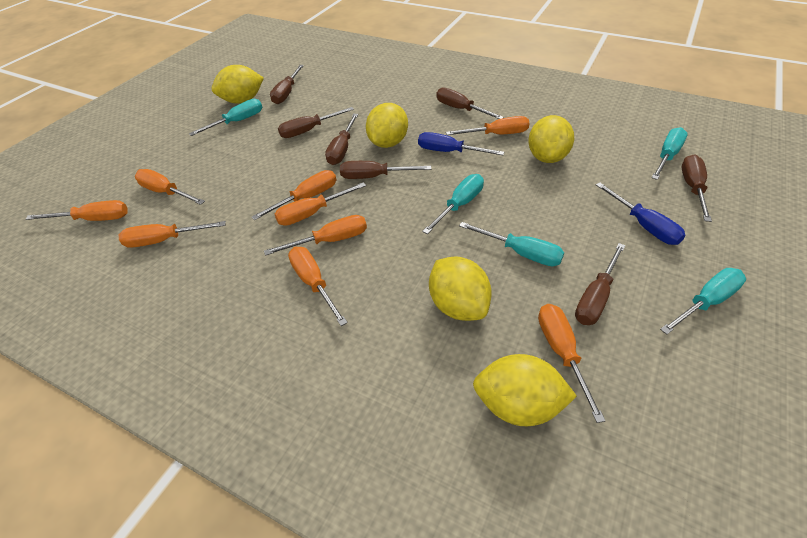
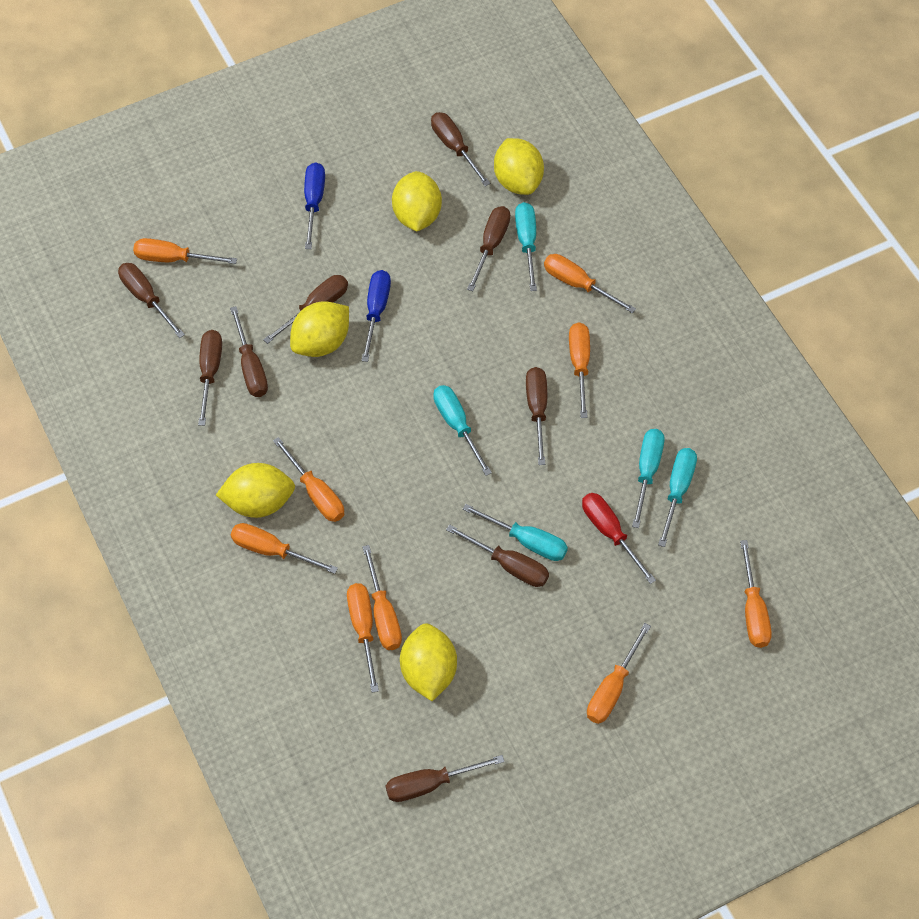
brown screwdriver: 7 -> 9
red screwdriver: 0 -> 1

